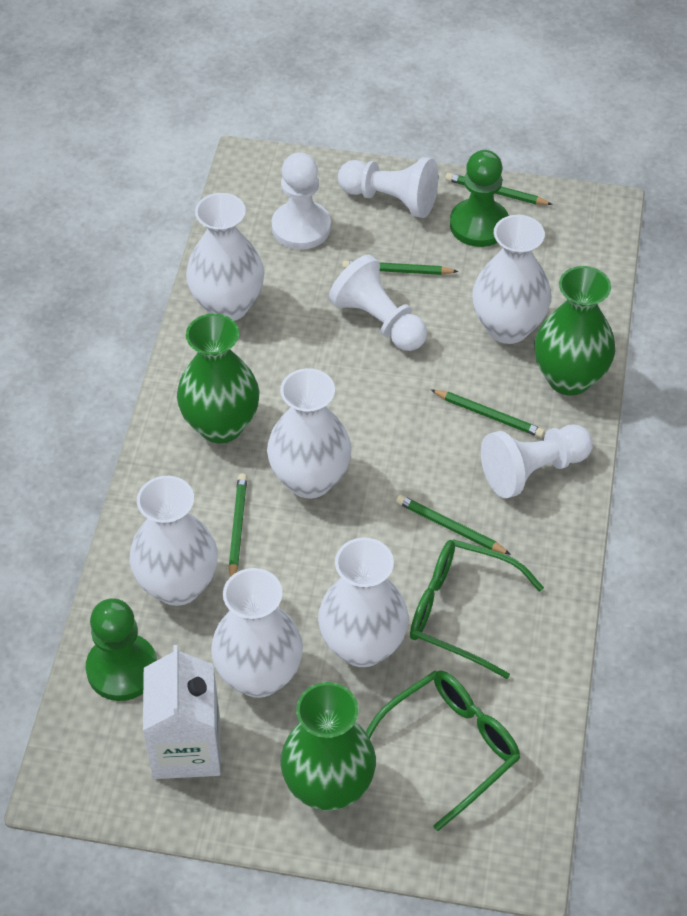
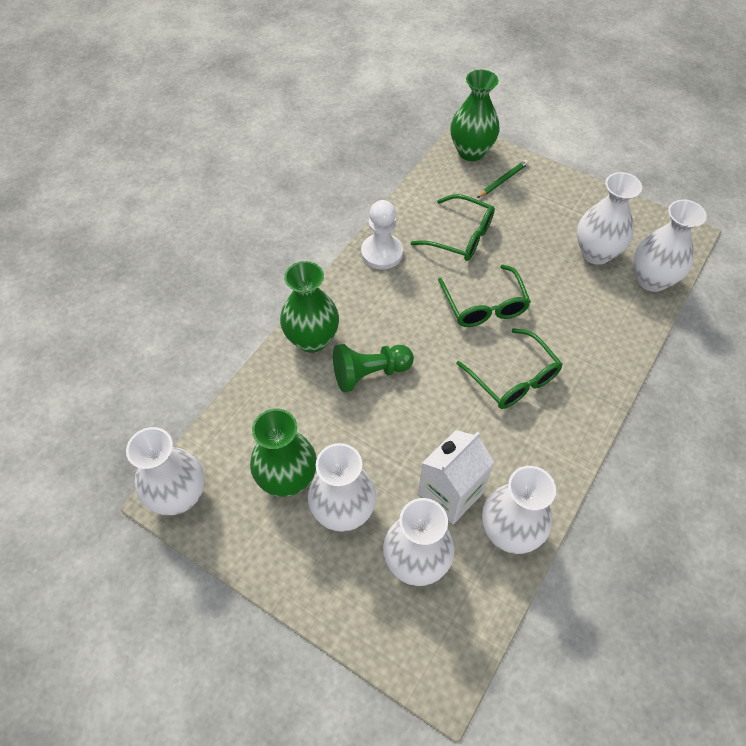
green glasses: 2 -> 3
green pawn: 2 -> 1
green pencil: 5 -> 1
white pawn: 4 -> 1

